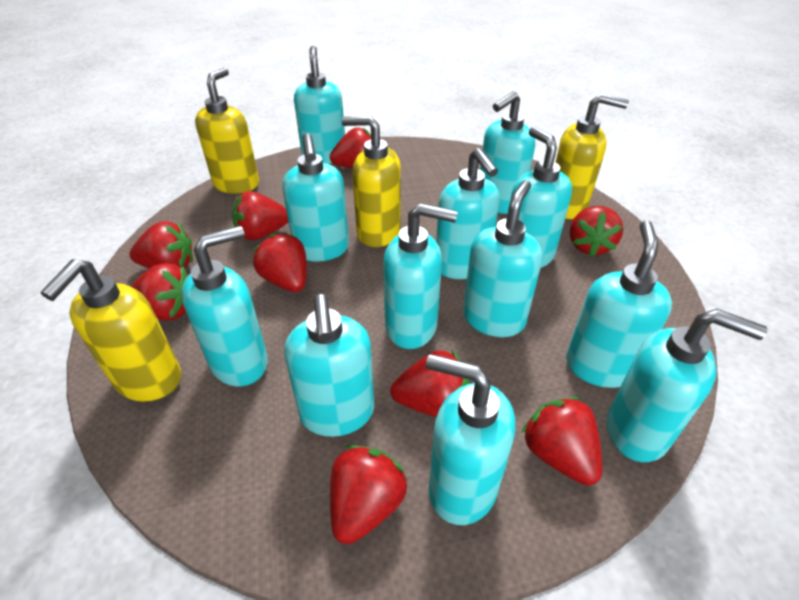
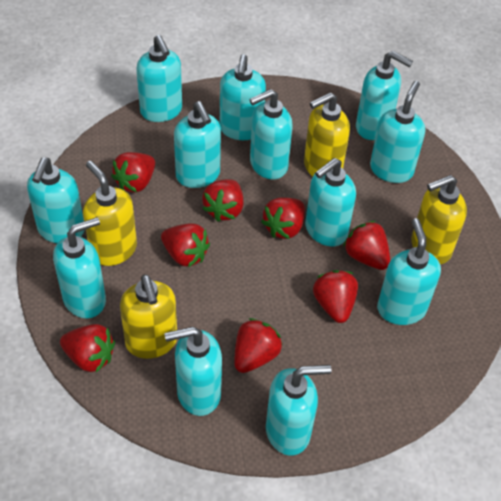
red strawberry: 9 -> 8

